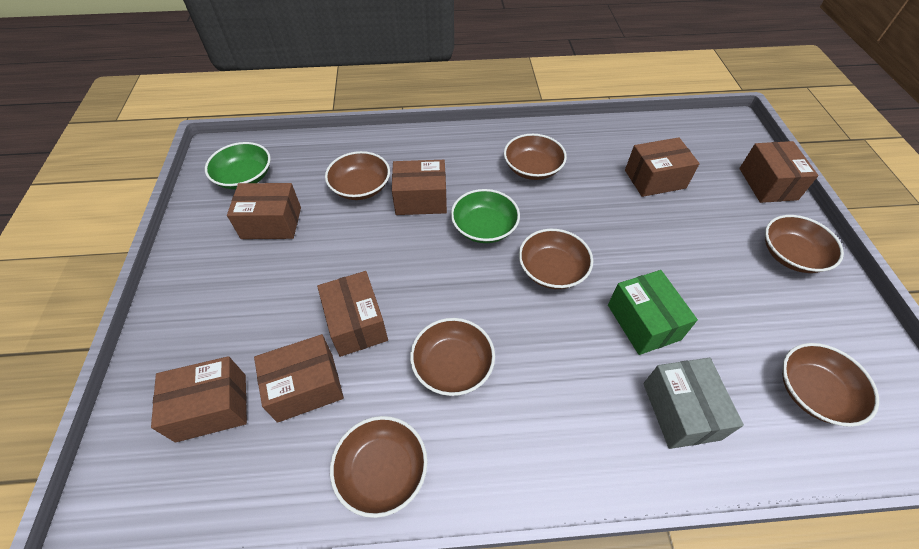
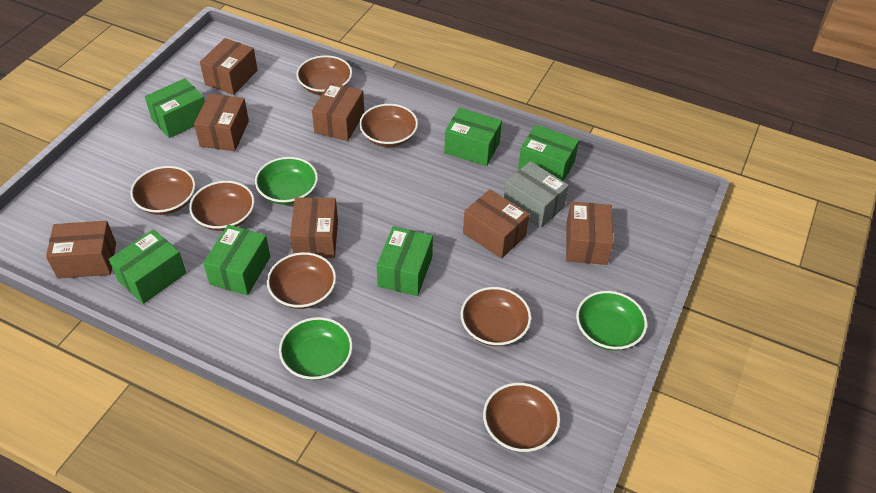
green bowl: 2 -> 3
green box: 1 -> 6

